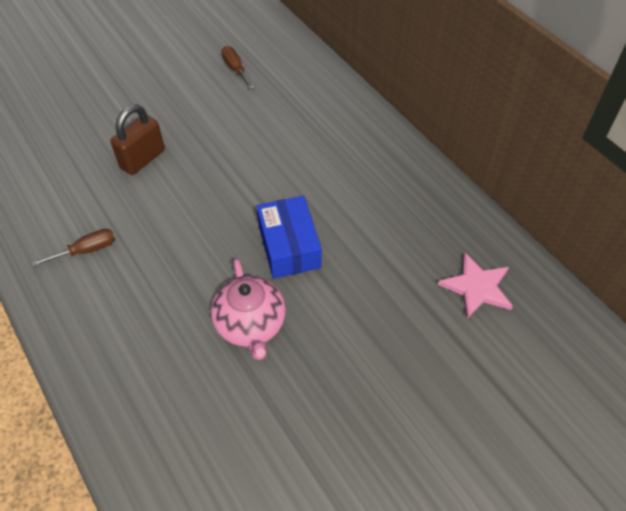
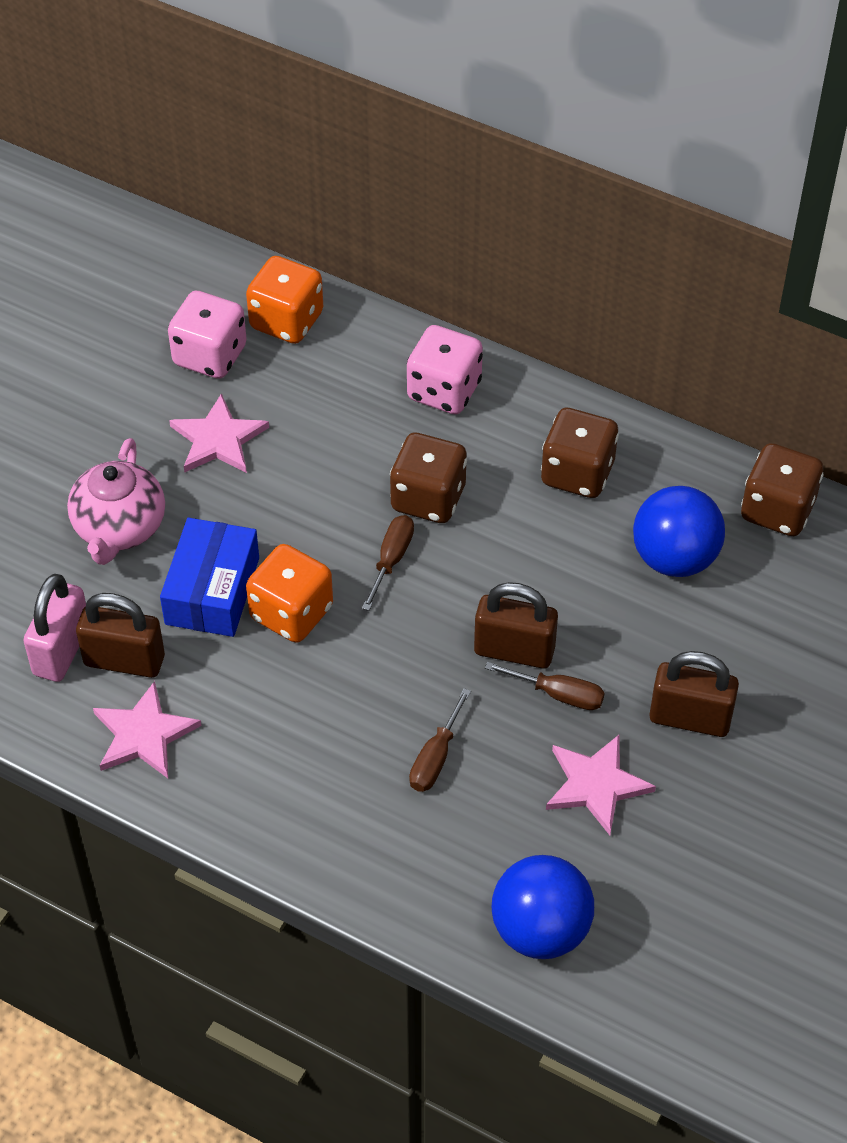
blue ball: 0 -> 2
brown dice: 0 -> 3
brown padlock: 1 -> 3
brown screwdriver: 2 -> 3
orange dice: 0 -> 2
pink dice: 0 -> 2
pink padlock: 0 -> 1
pink star: 1 -> 3

